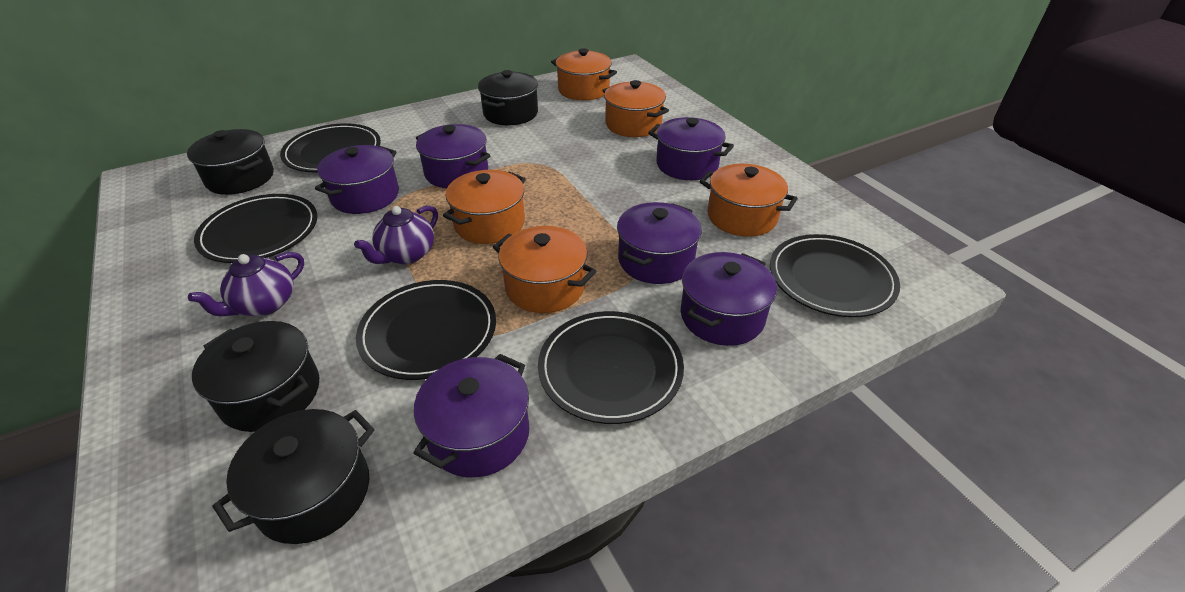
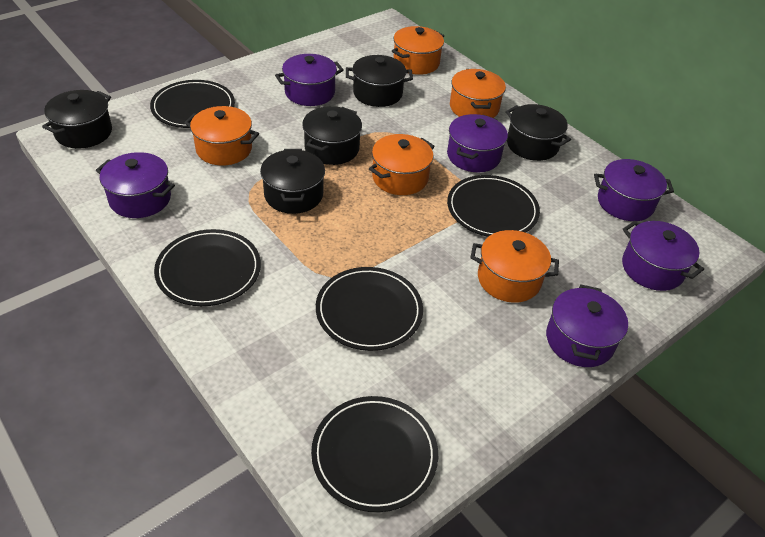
black pot: 4 -> 5
purple teapot: 2 -> 0

